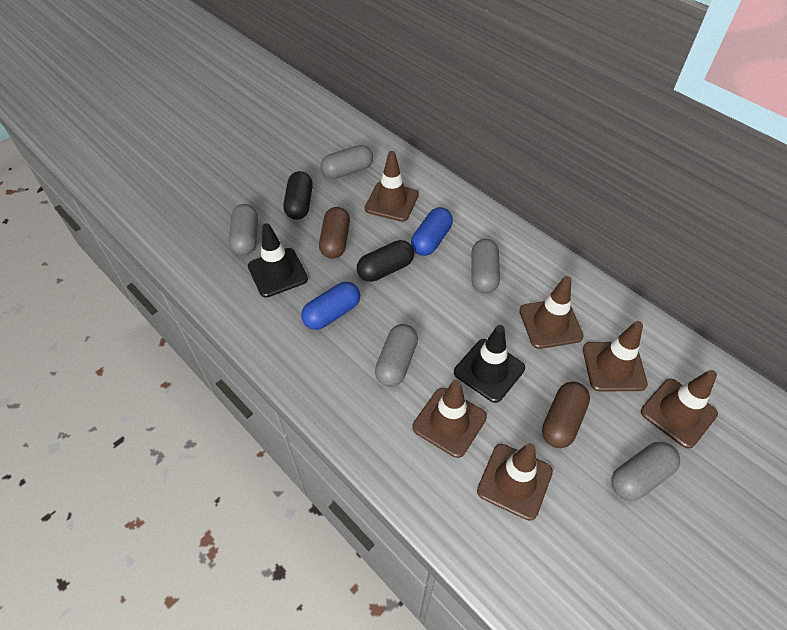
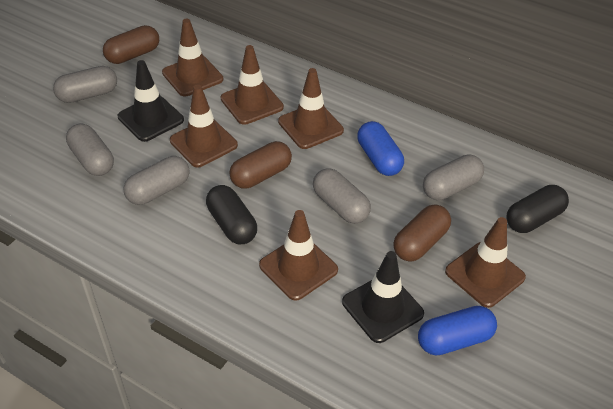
brown capsule: 2 -> 3

